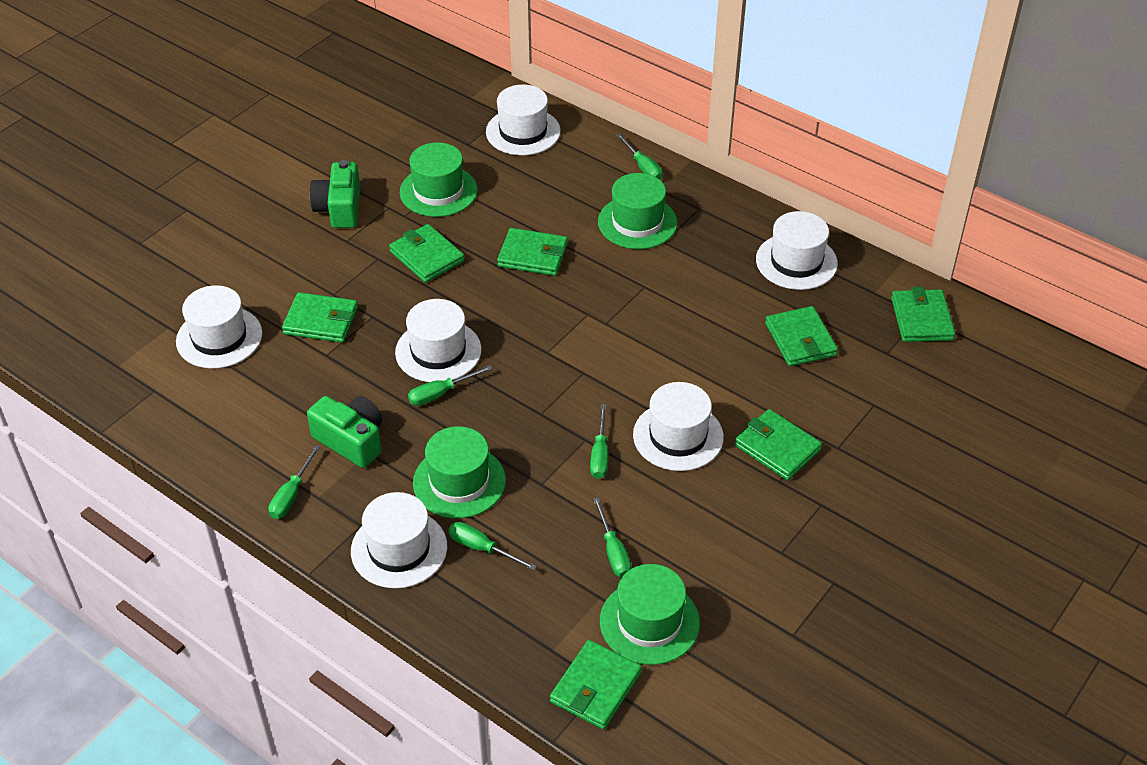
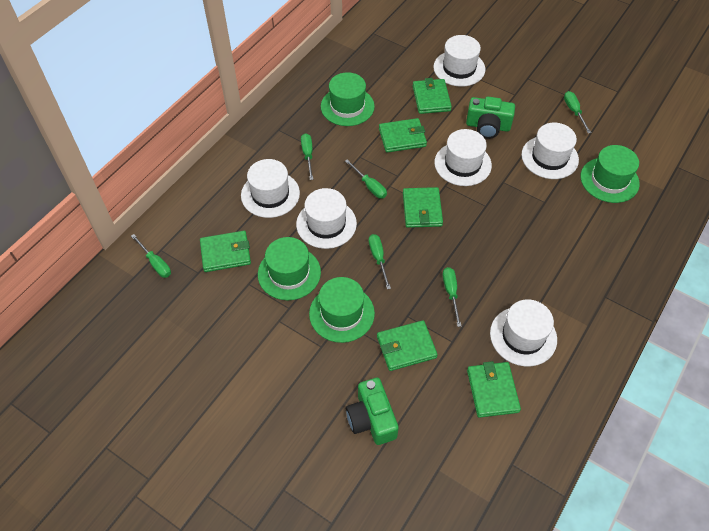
green wallet: 7 -> 6

